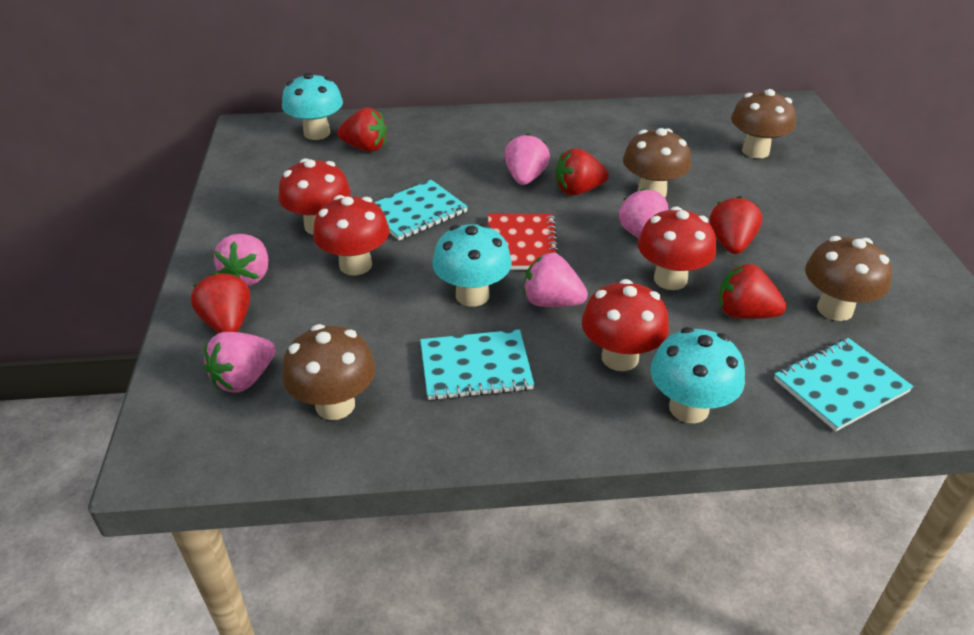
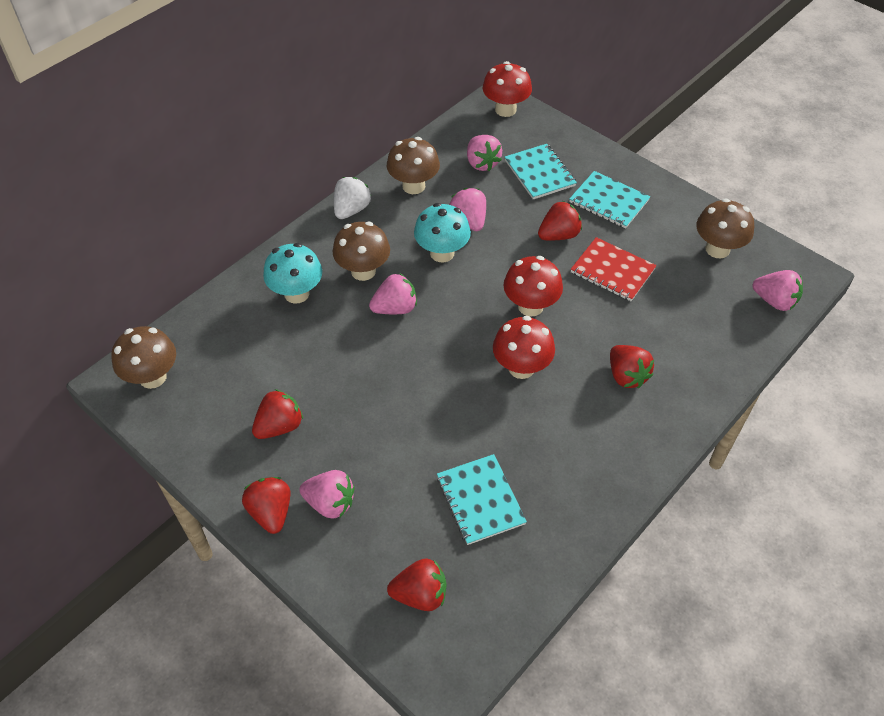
red mushroom: 4 -> 3
turquoise mushroom: 3 -> 2
white strawberry: 0 -> 1

